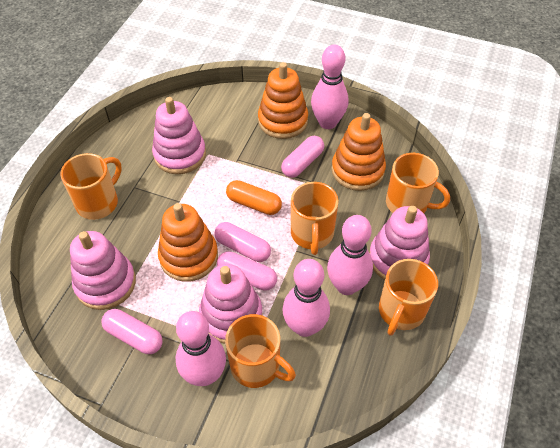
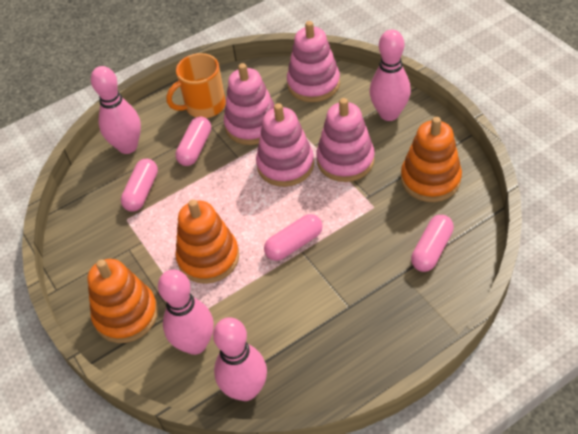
orange capsule: 1 -> 0
orange mug: 5 -> 1

